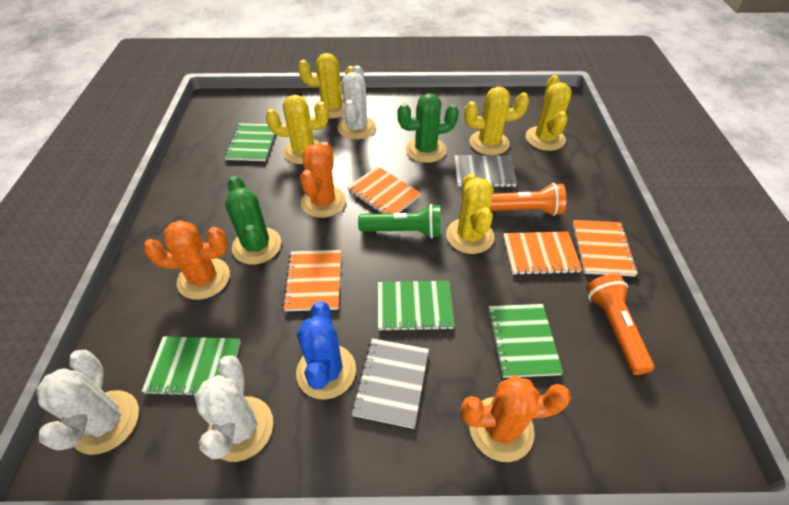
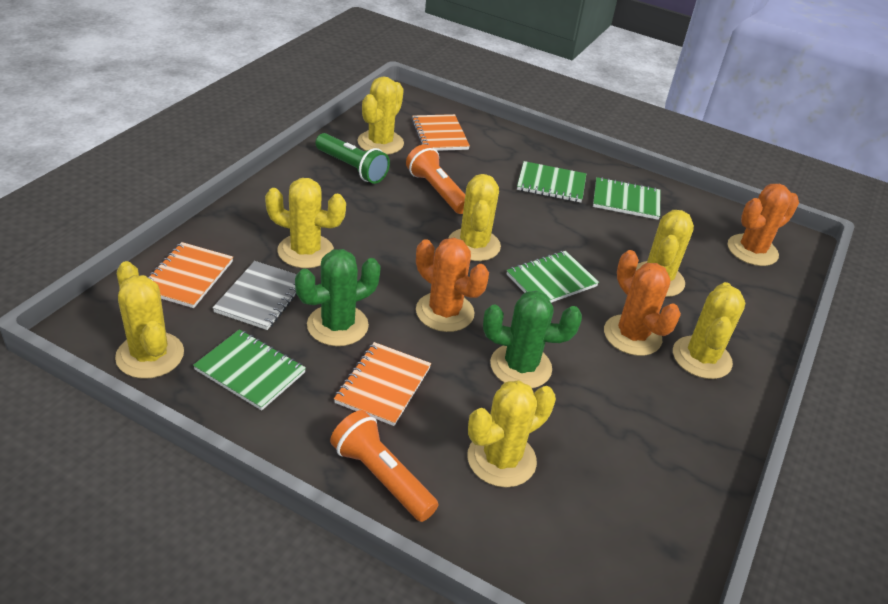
blue cactus: 1 -> 0
grey notebook: 2 -> 1
orange notebook: 4 -> 3
white cactus: 3 -> 0
yellow cactus: 5 -> 7

